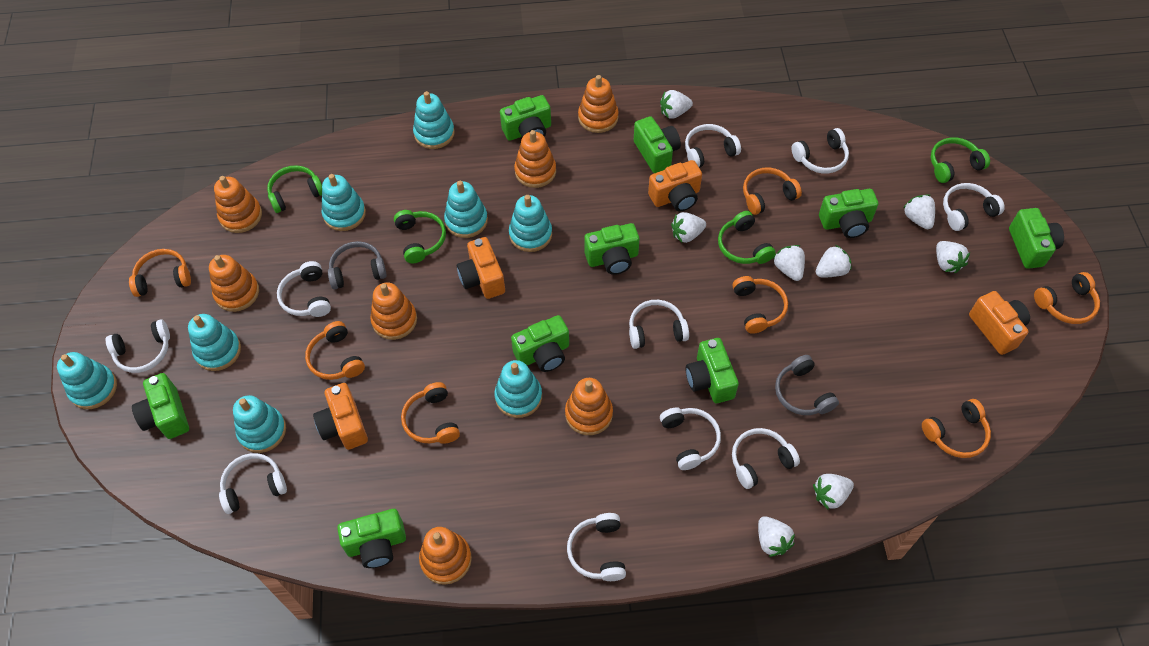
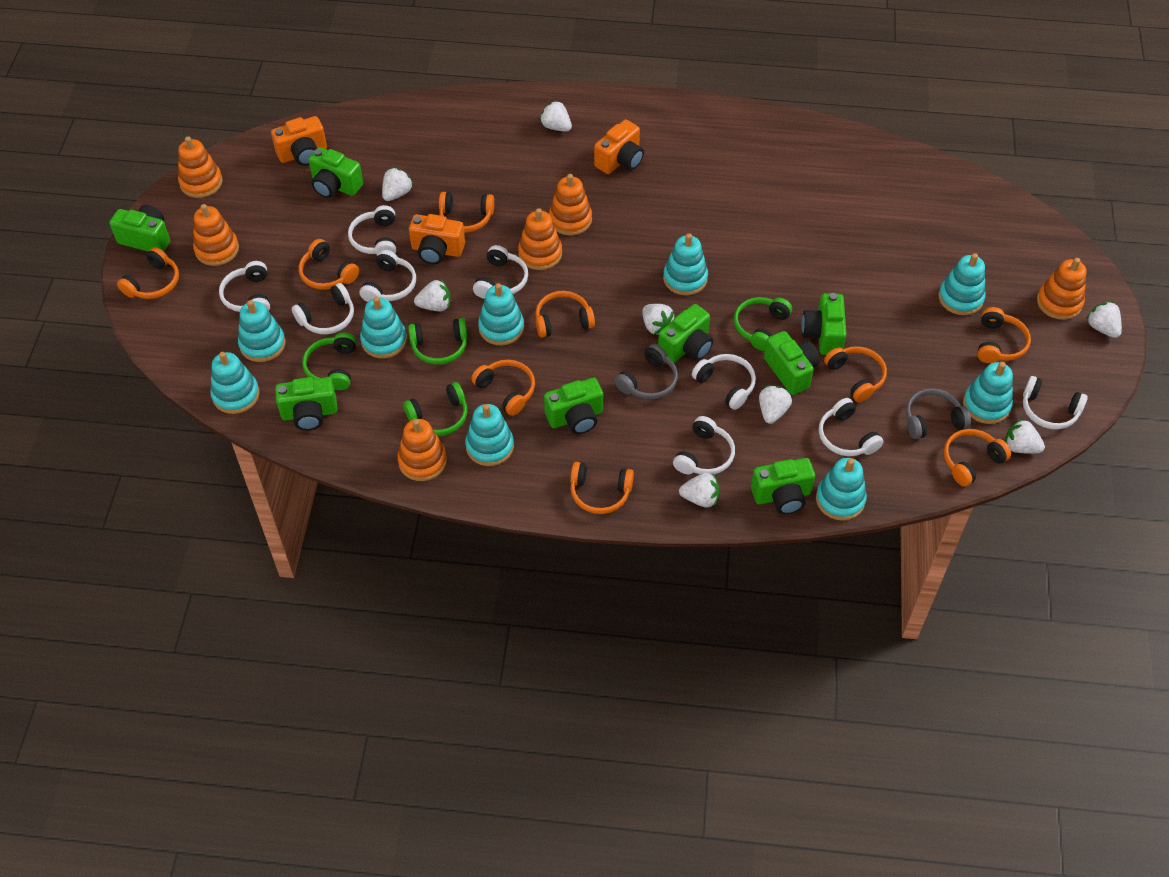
green camera: 9 -> 8
orange camera: 4 -> 3
orange headphones: 7 -> 9
orange stacking toy: 7 -> 6
turquoise stacking toy: 8 -> 9
white headphones: 10 -> 9

